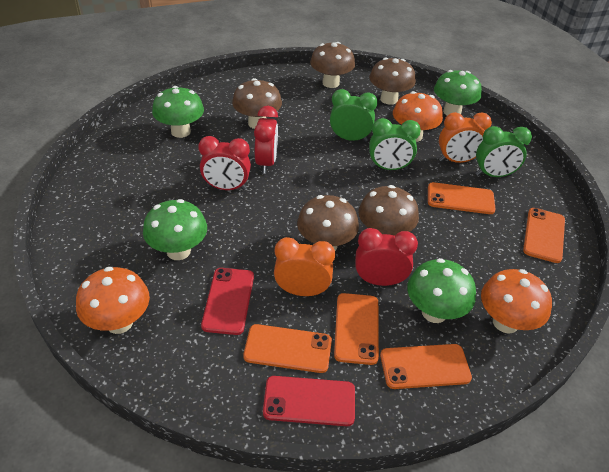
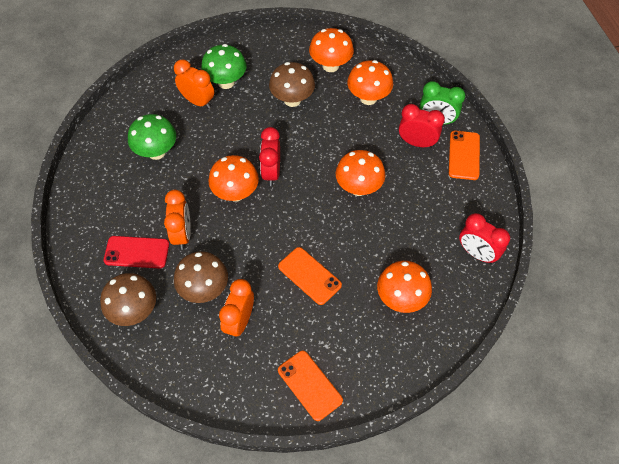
brown mushroom: 5 -> 3
green clock: 3 -> 1
green mushroom: 4 -> 2
orange clock: 2 -> 3
orange mushroom: 3 -> 5
orange phone: 5 -> 3
red phone: 2 -> 1

